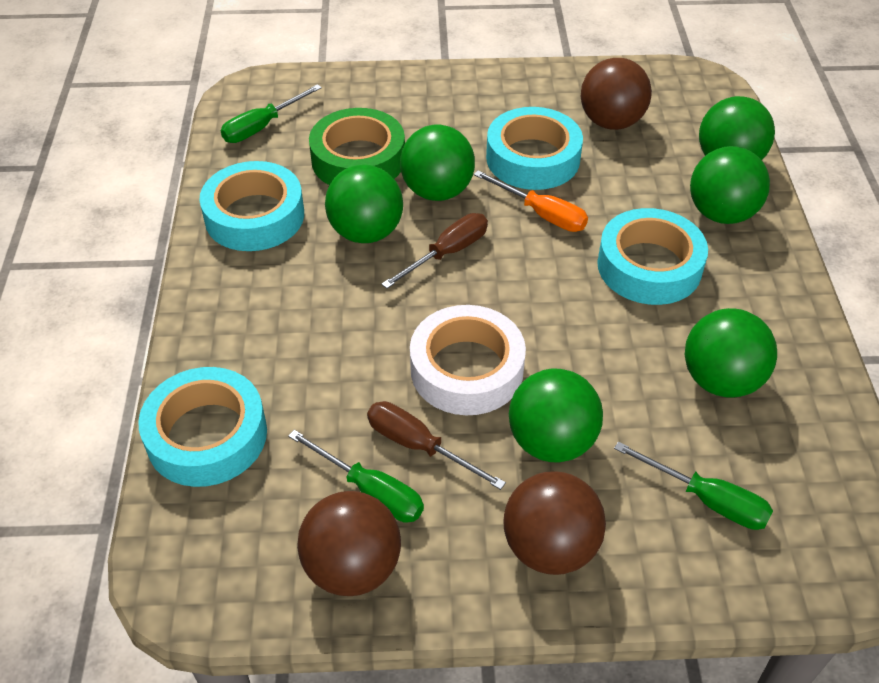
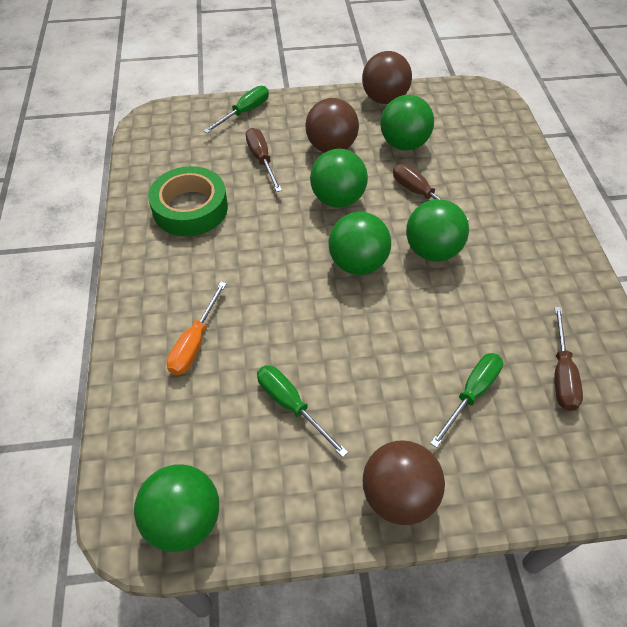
brown screwdriver: 2 -> 3
green ball: 6 -> 5
turquoise tape: 4 -> 0
white tape: 1 -> 0

